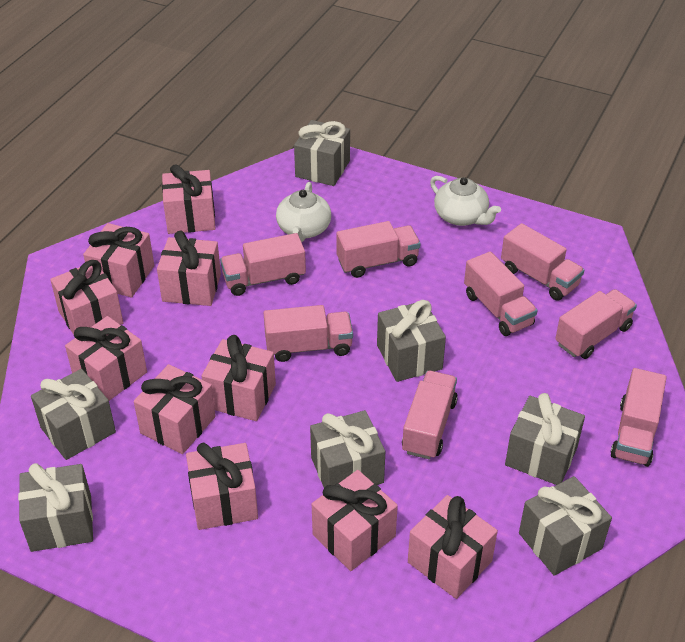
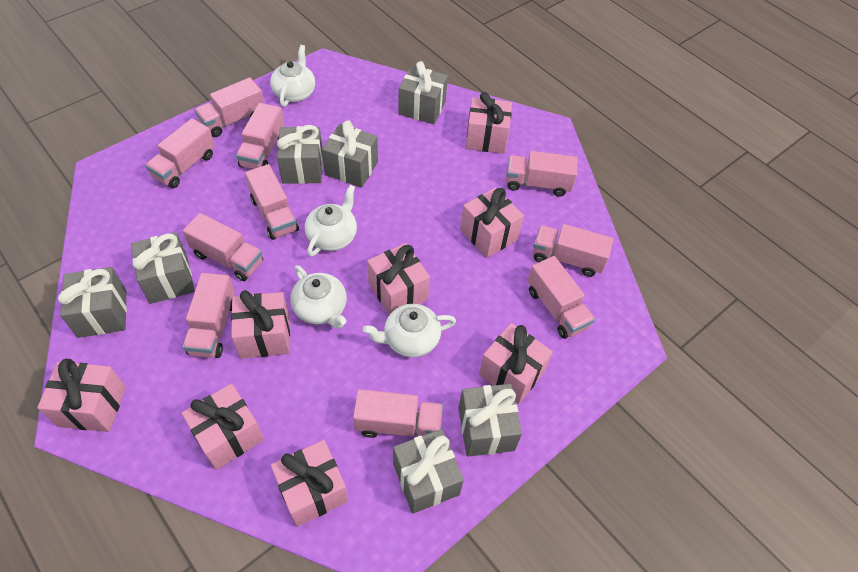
pink gift: 10 -> 8
pink truck: 8 -> 10
white teapot: 2 -> 4

